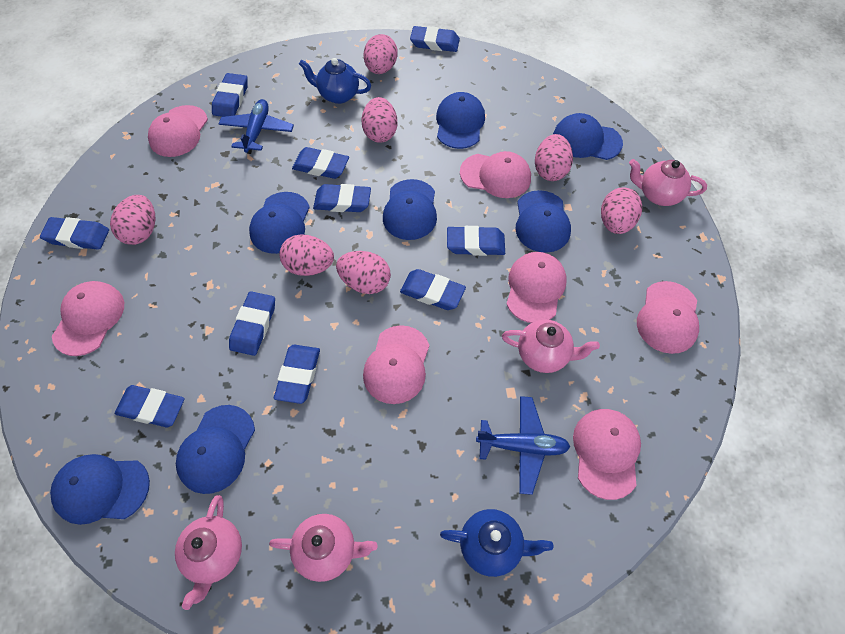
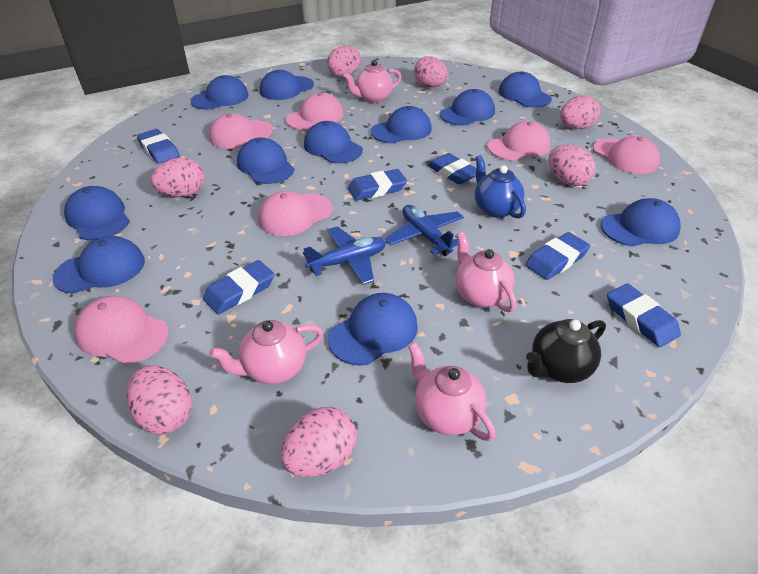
black teapot: 0 -> 1
blue cap: 7 -> 11
blue eraser: 10 -> 6
blue teapot: 2 -> 1
pink cap: 7 -> 6

